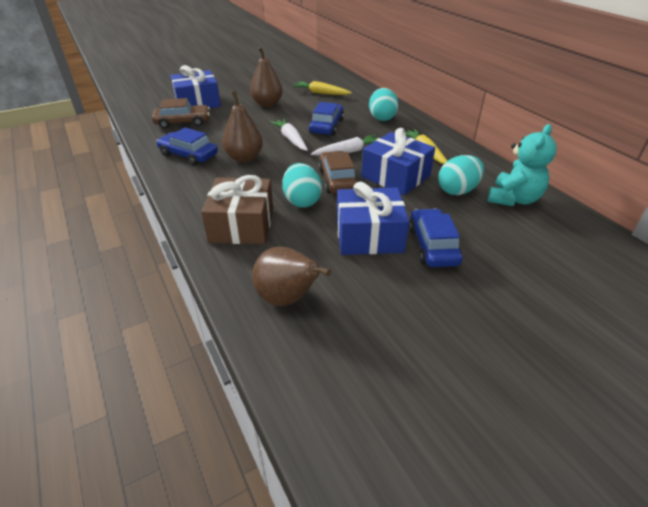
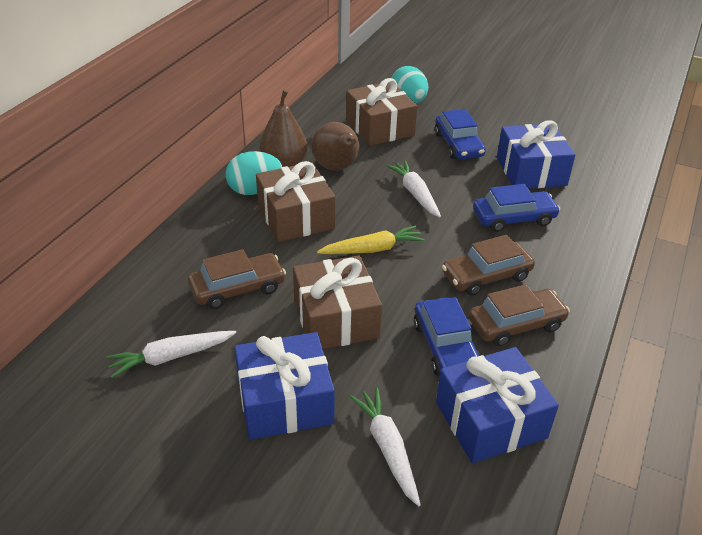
brown car: 2 -> 3
brown gift: 1 -> 3
brown pear: 3 -> 2
turquoise egg: 3 -> 2
turquoise teddy bear: 1 -> 0
white carrot: 2 -> 3
yellow carrot: 2 -> 1

